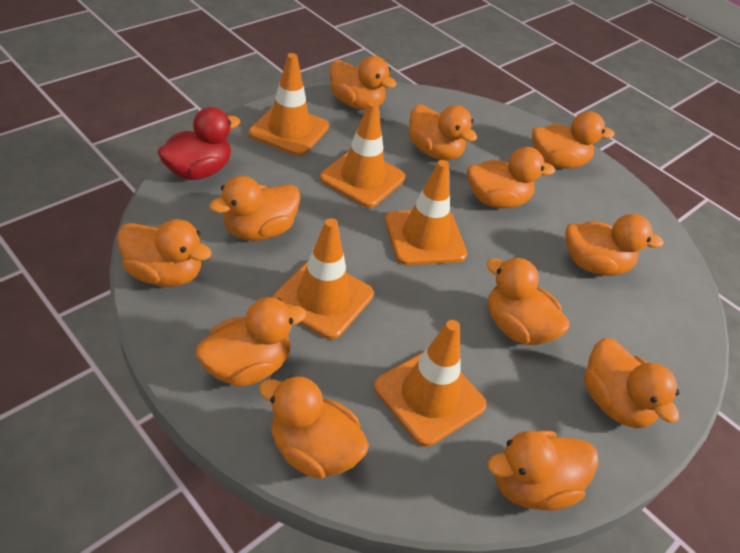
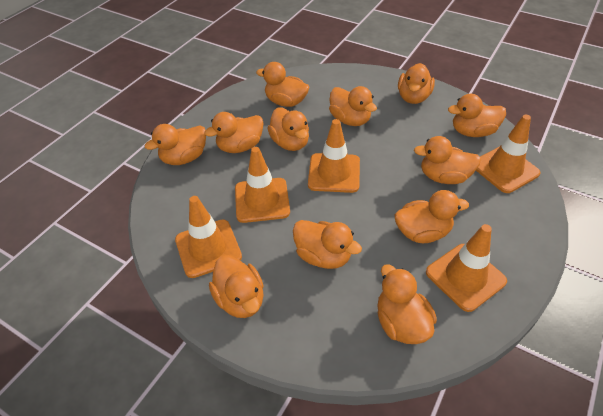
red duck: 1 -> 0

